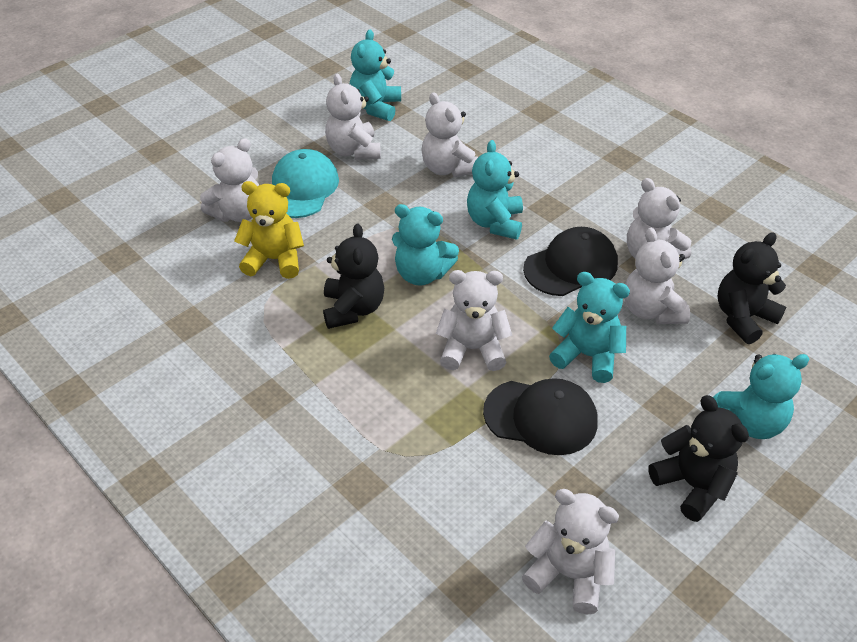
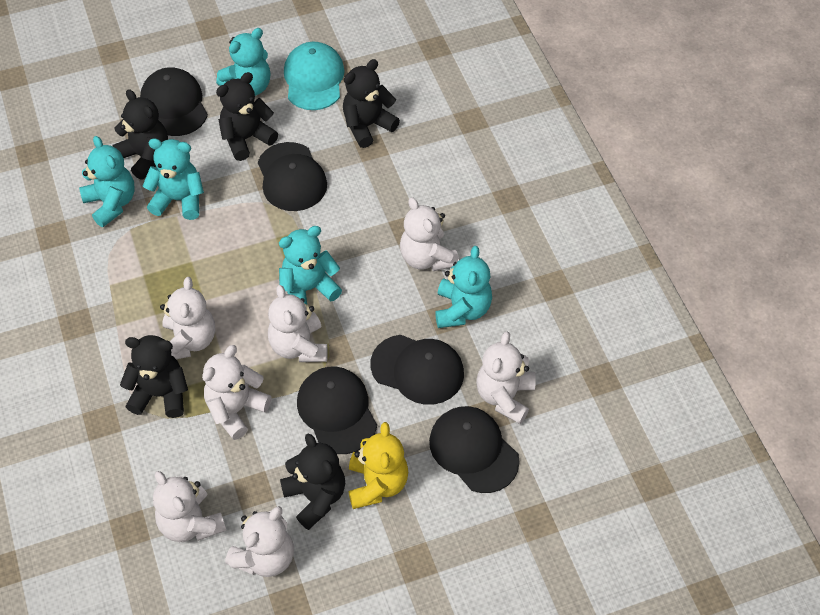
black cap: 2 -> 5
black teddy bear: 3 -> 5

